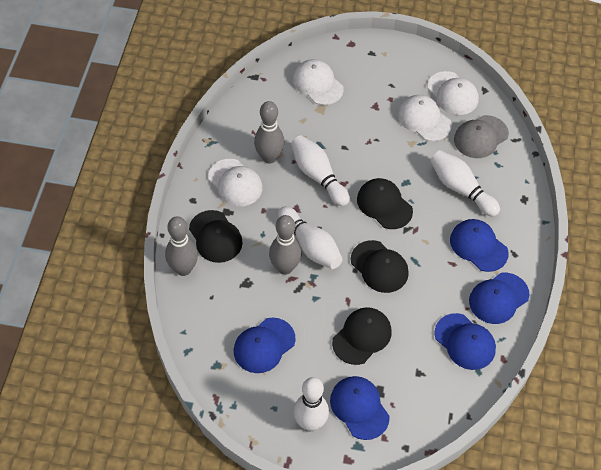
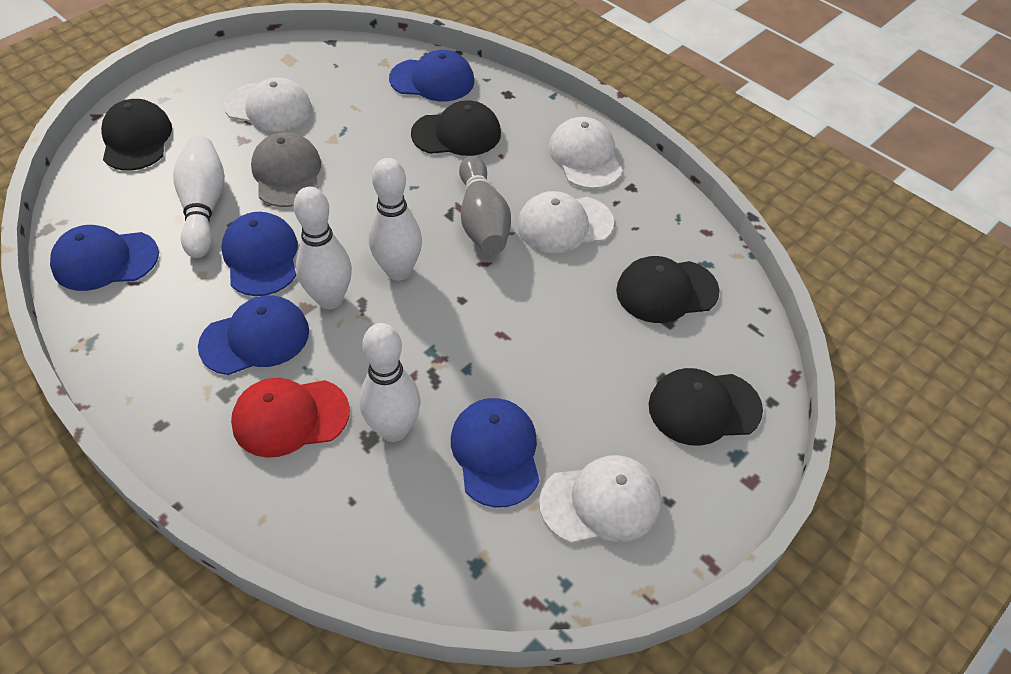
grey bowling pin: 3 -> 1
red cap: 0 -> 1

